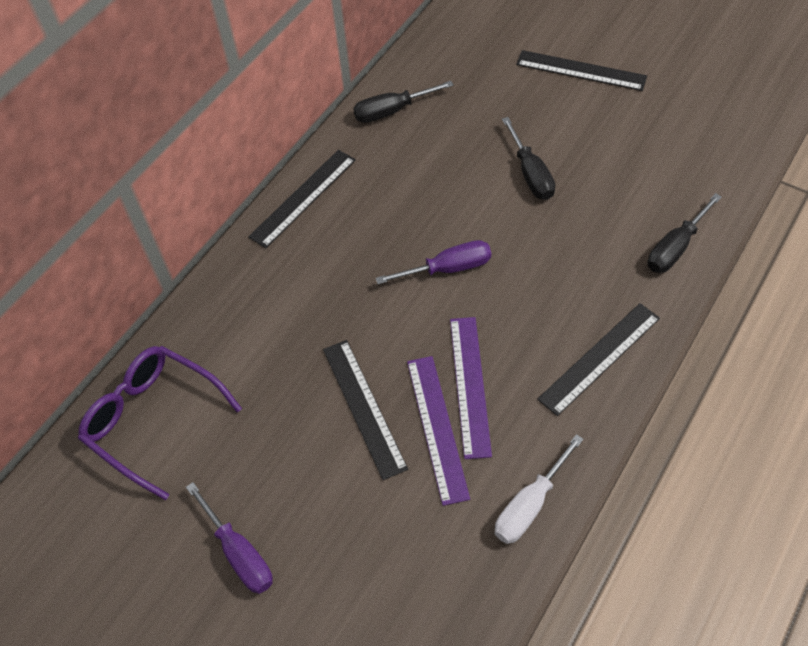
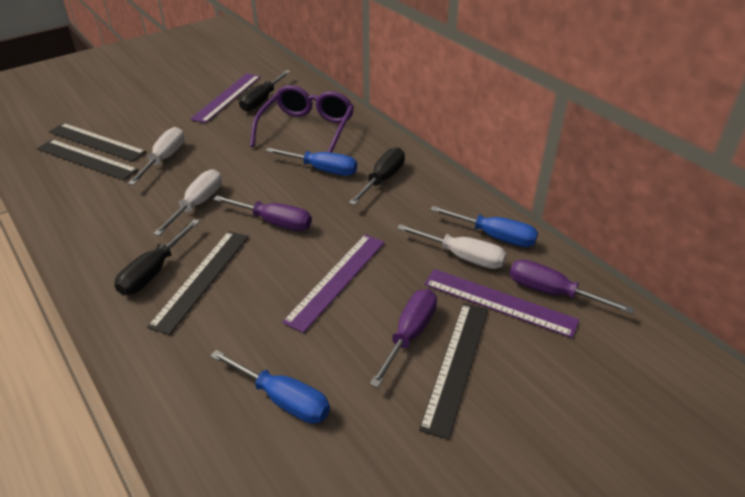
blue screwdriver: 0 -> 3
purple ruler: 2 -> 3
purple screwdriver: 2 -> 3
white screwdriver: 1 -> 3

